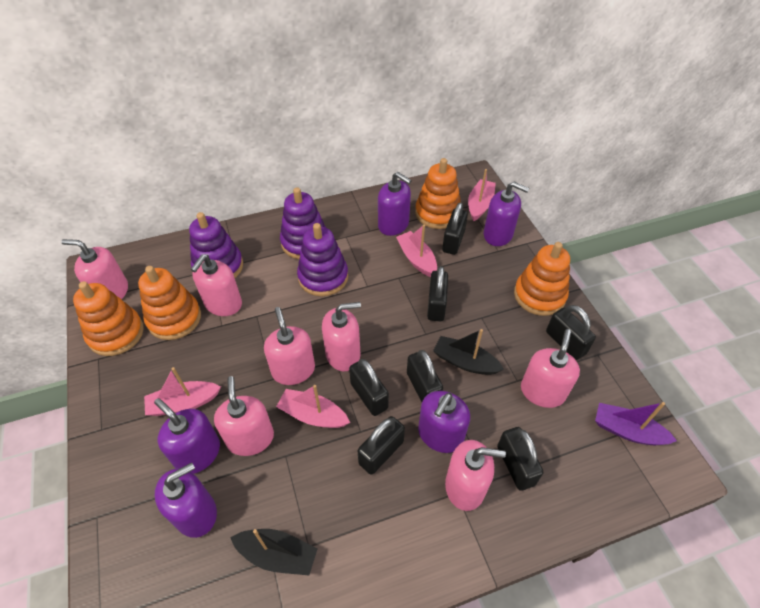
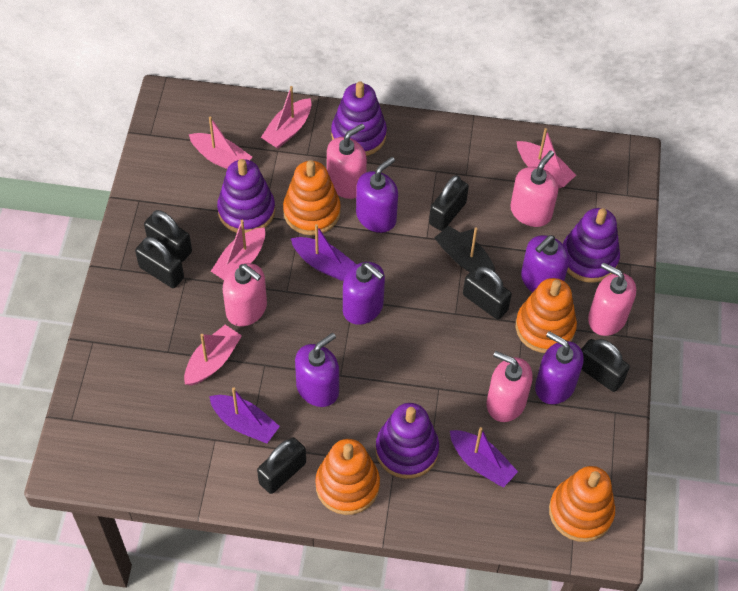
black boat: 2 -> 1
black padlock: 7 -> 6
pink boat: 4 -> 5
pink soap dispenser: 7 -> 5
purple boat: 1 -> 3
purple stacking toy: 3 -> 4

